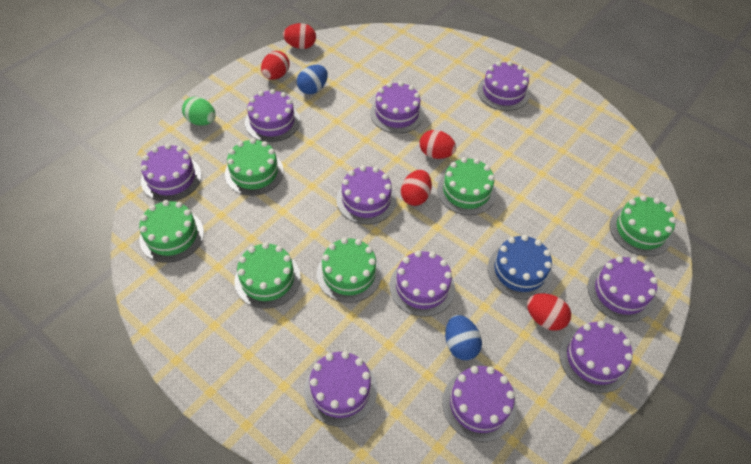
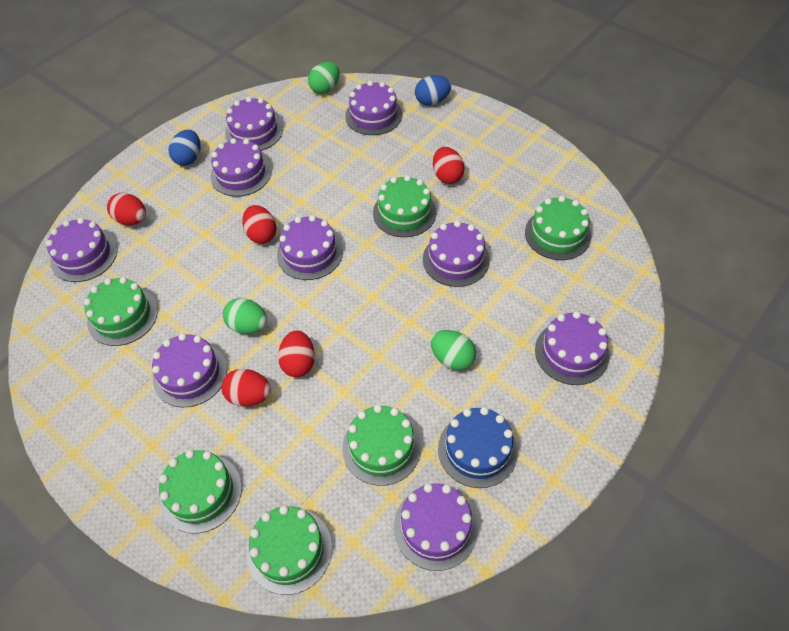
green egg: 1 -> 3
purple cake: 10 -> 9

